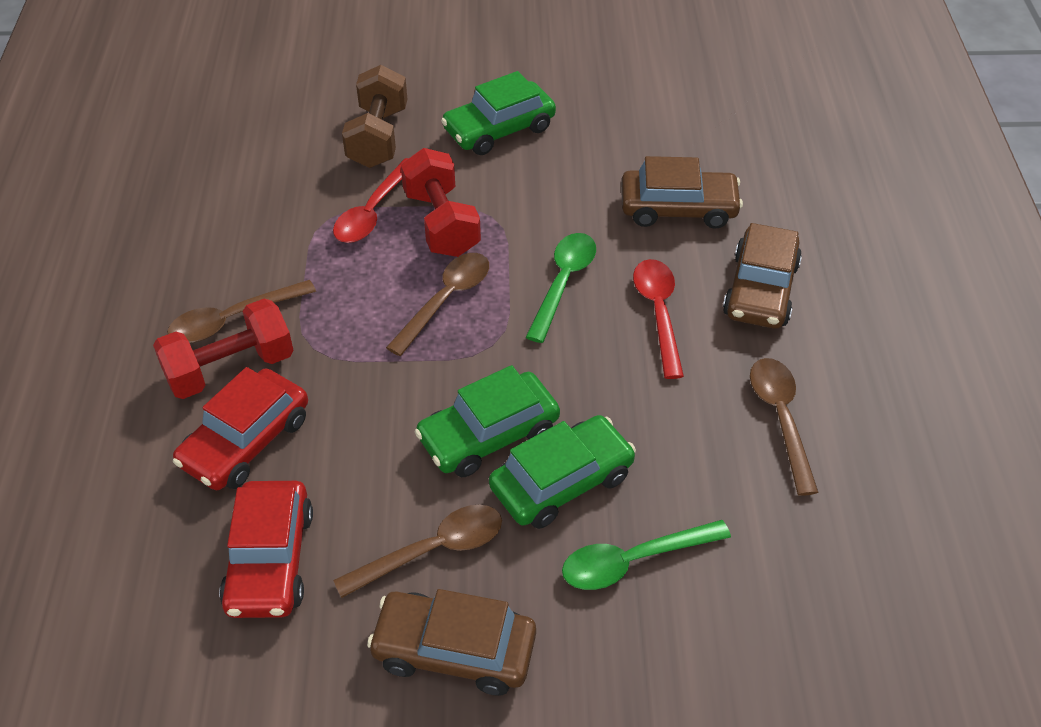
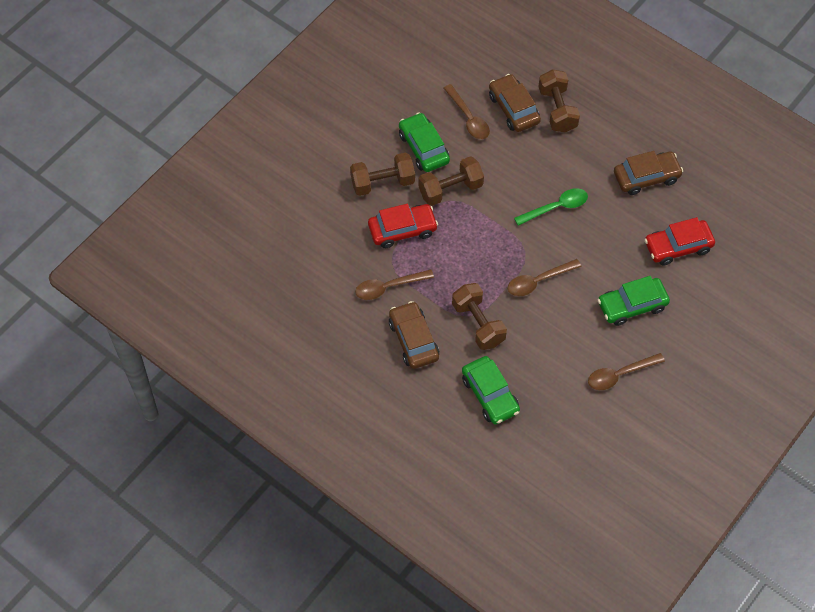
brown dumbbell: 1 -> 4
green spoon: 2 -> 1
red dumbbell: 2 -> 0
red spoon: 2 -> 0

